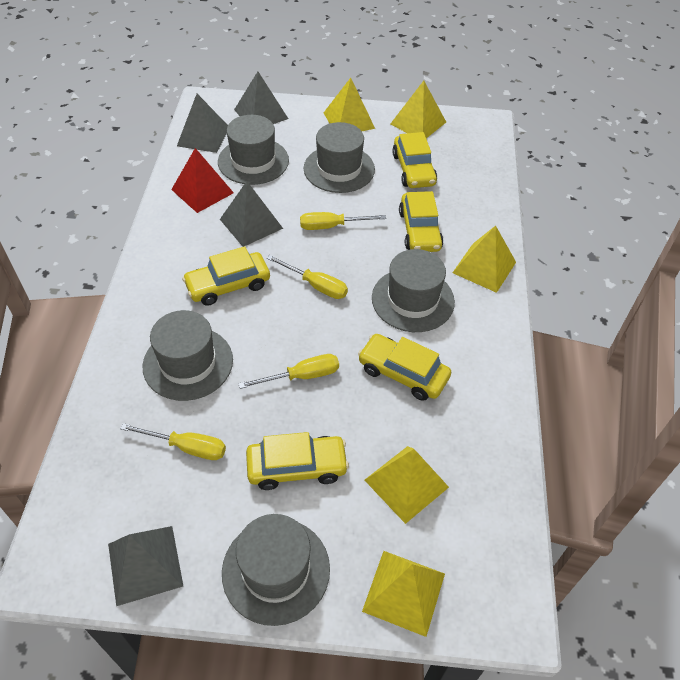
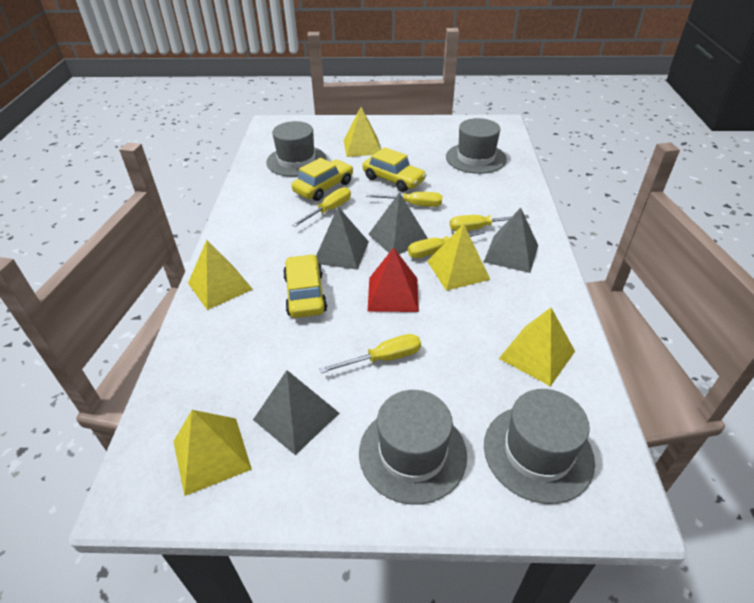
grey hat: 5 -> 4
yellow car: 5 -> 3
yellow screwdriver: 4 -> 5

